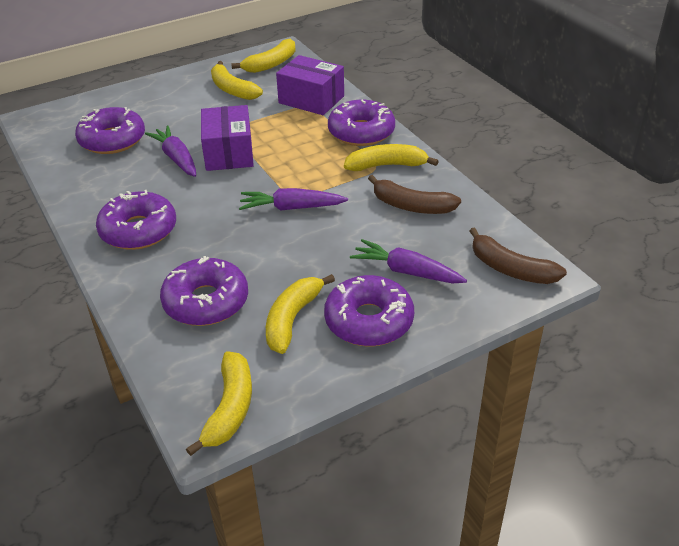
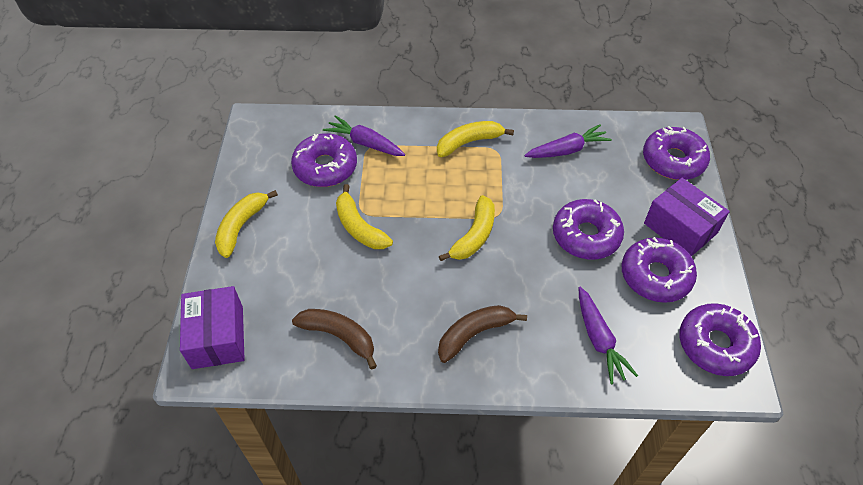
yellow banana: 5 -> 4

